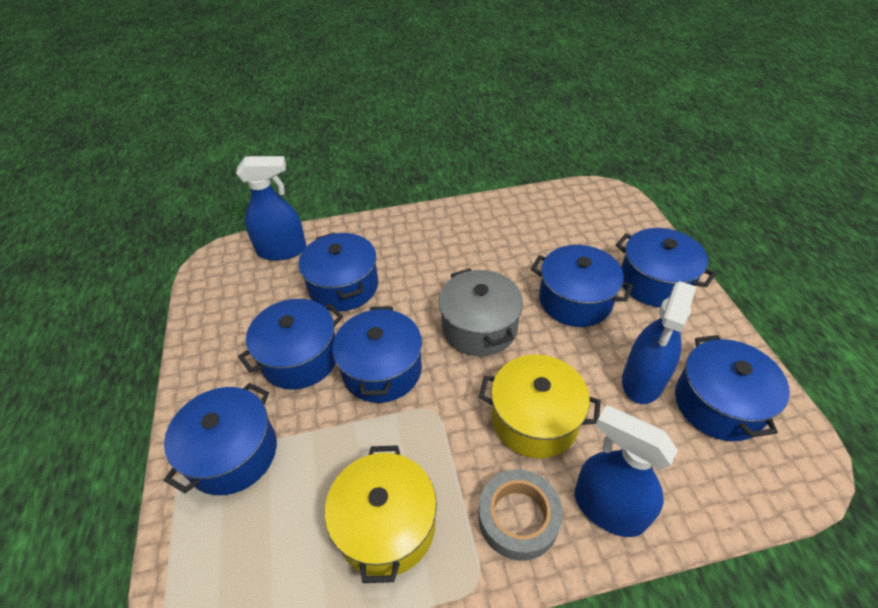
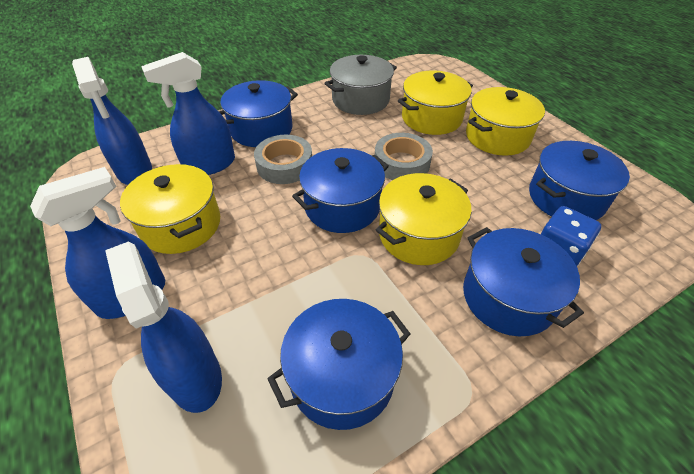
blue dice: 0 -> 1
blue pot: 7 -> 5
blue spray bottle: 3 -> 4
grey tape: 1 -> 2
yellow pot: 2 -> 4

